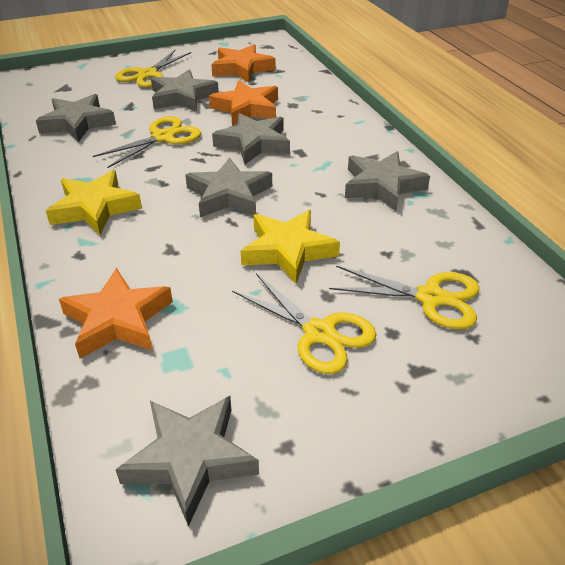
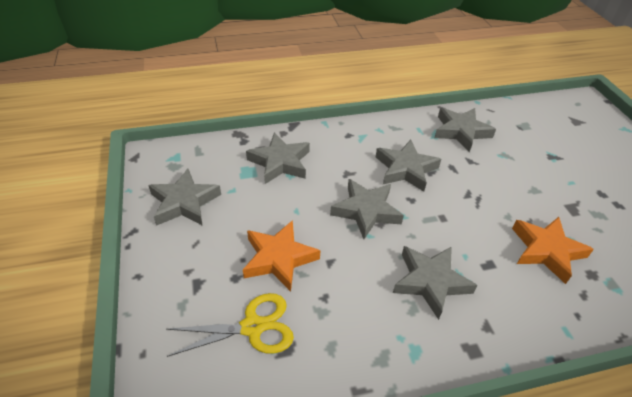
orange star: 3 -> 2
yellow scissors: 4 -> 1
yellow star: 2 -> 0

